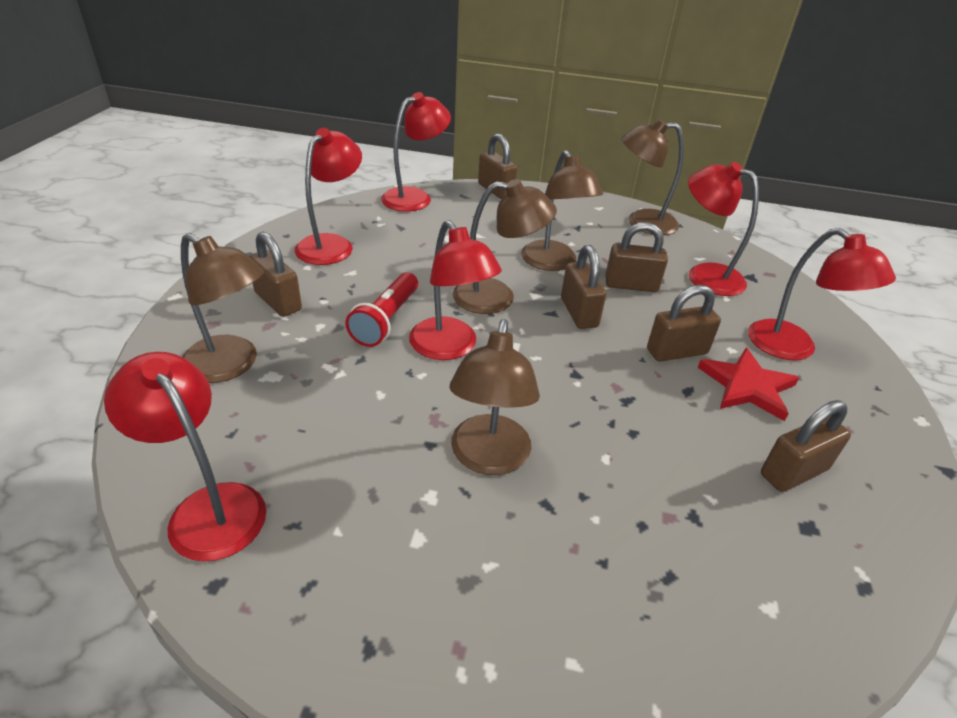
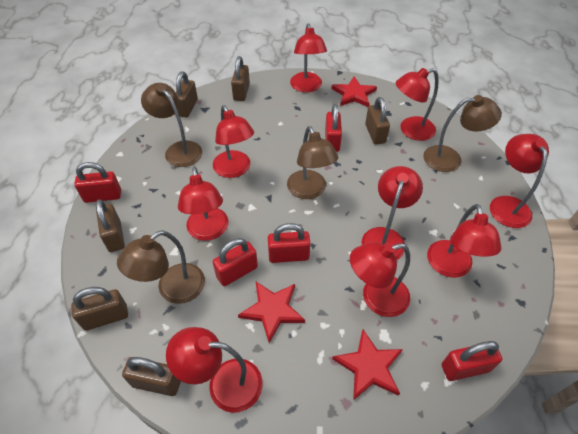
brown lamp: 5 -> 4
red flashlight: 1 -> 0
red lamp: 6 -> 9
red padlock: 0 -> 5
red star: 1 -> 3

